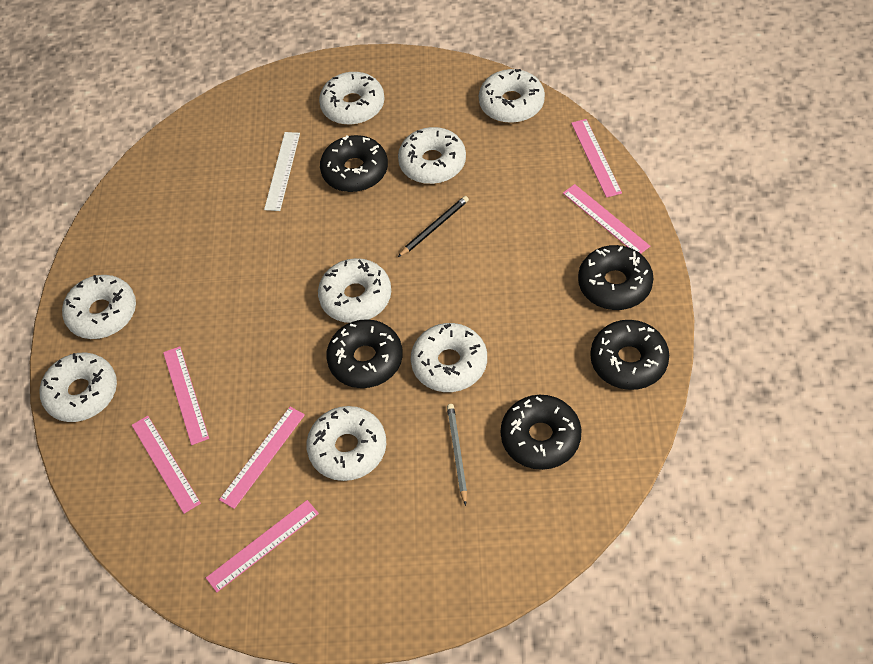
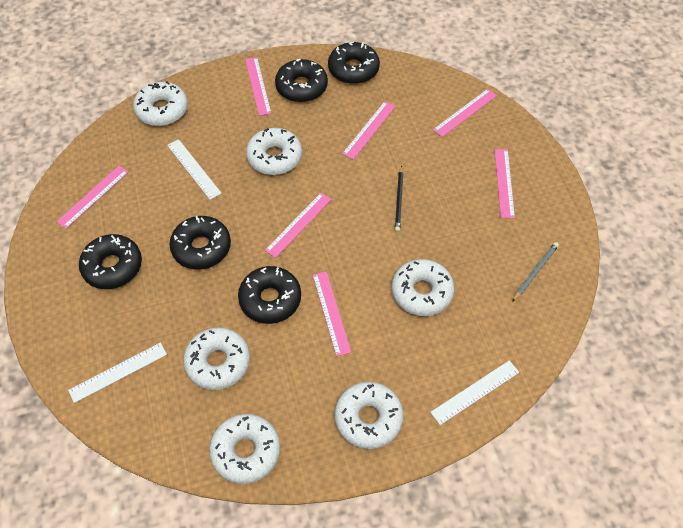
pink ruler: 6 -> 7
white donut: 8 -> 6
white ruler: 1 -> 3

